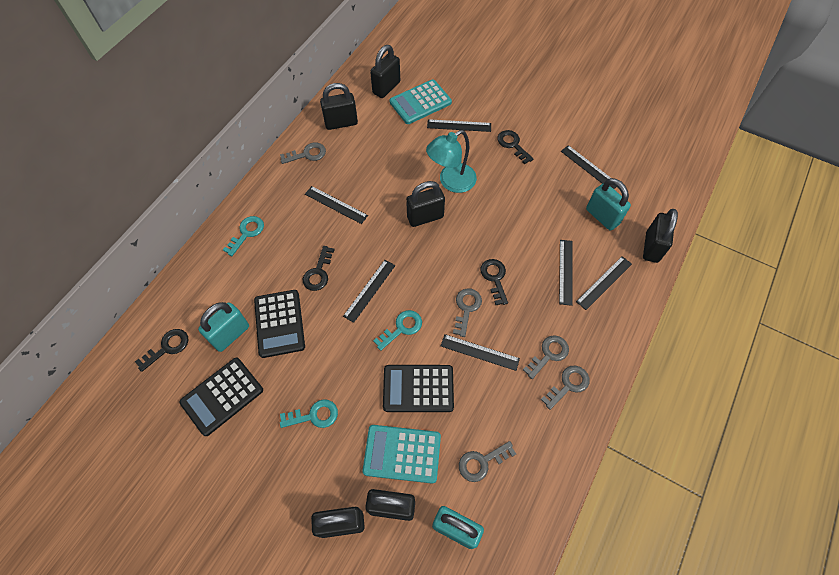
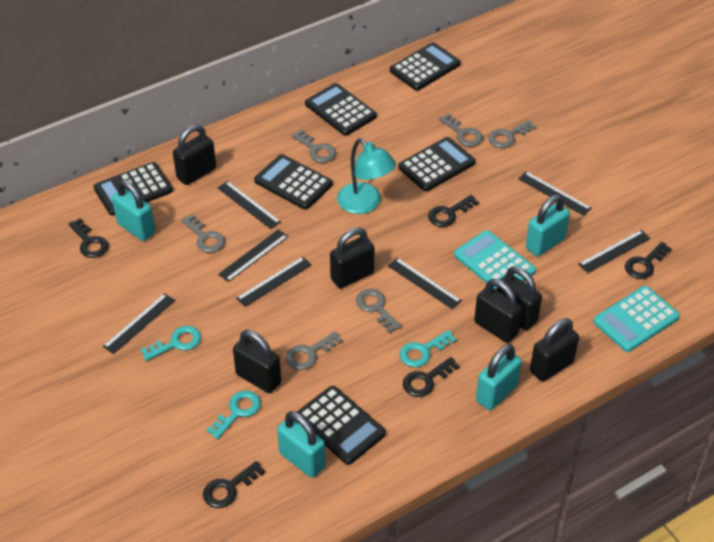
black calculator: 3 -> 6
black key: 4 -> 5
grey key: 5 -> 6
turquoise padlock: 3 -> 4

